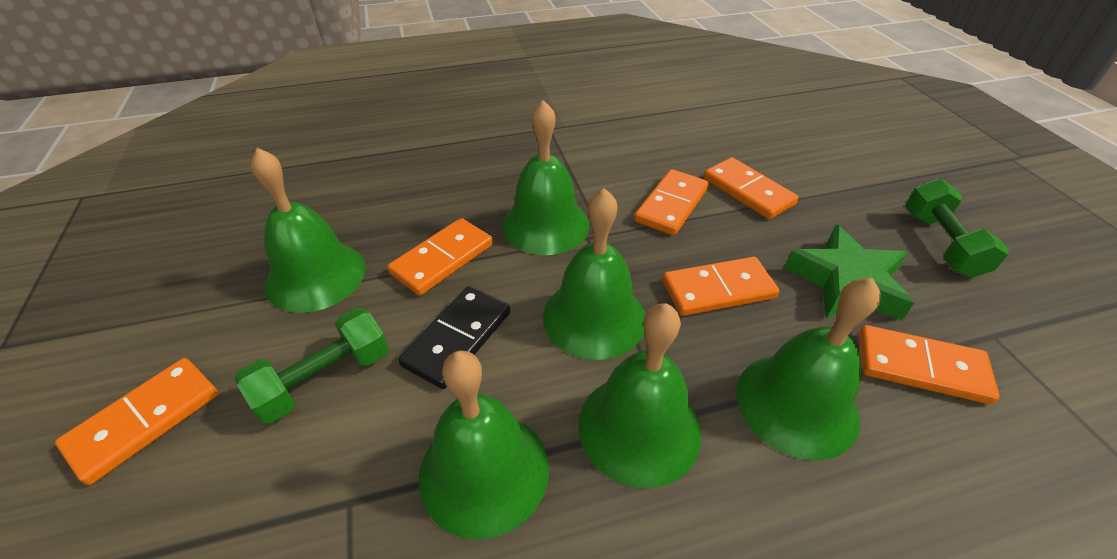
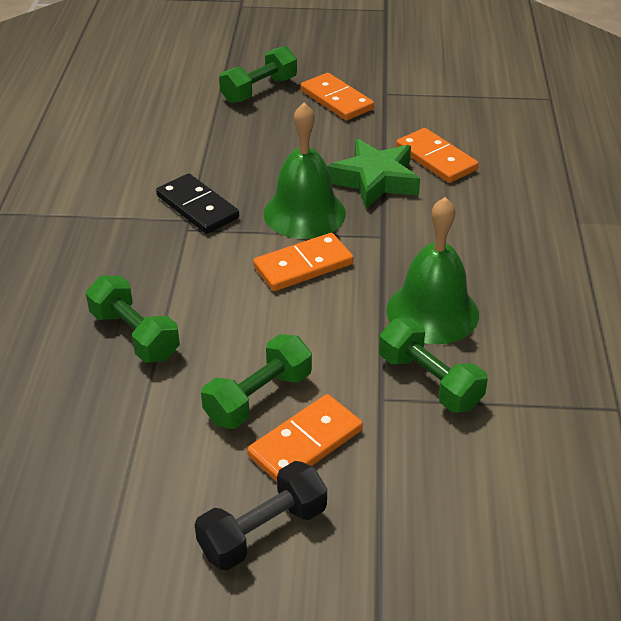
black dumbbell: 0 -> 1
green bell: 6 -> 2
green dumbbell: 2 -> 4
orange domino: 6 -> 4

